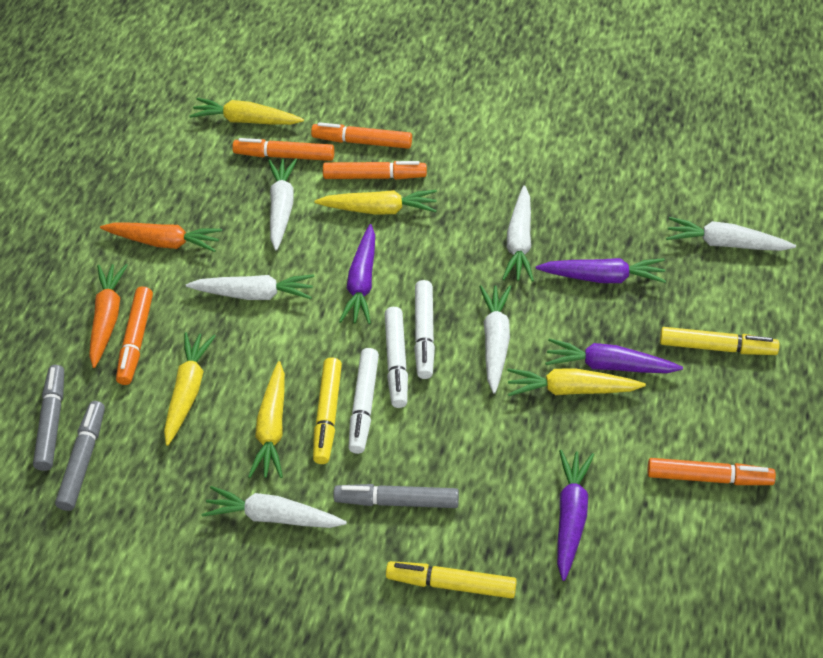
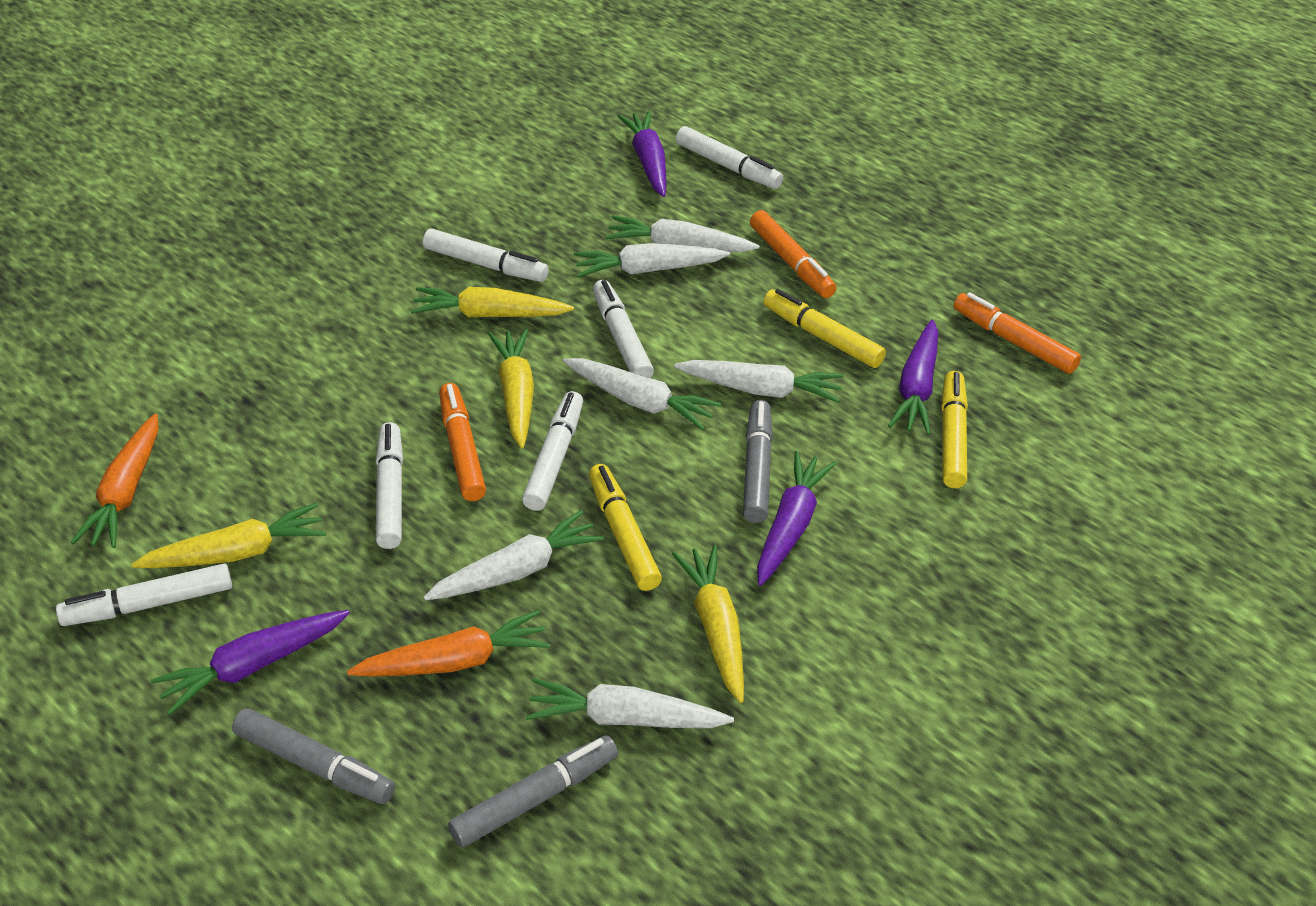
orange marker: 5 -> 3
white marker: 3 -> 6
yellow carrot: 5 -> 4

